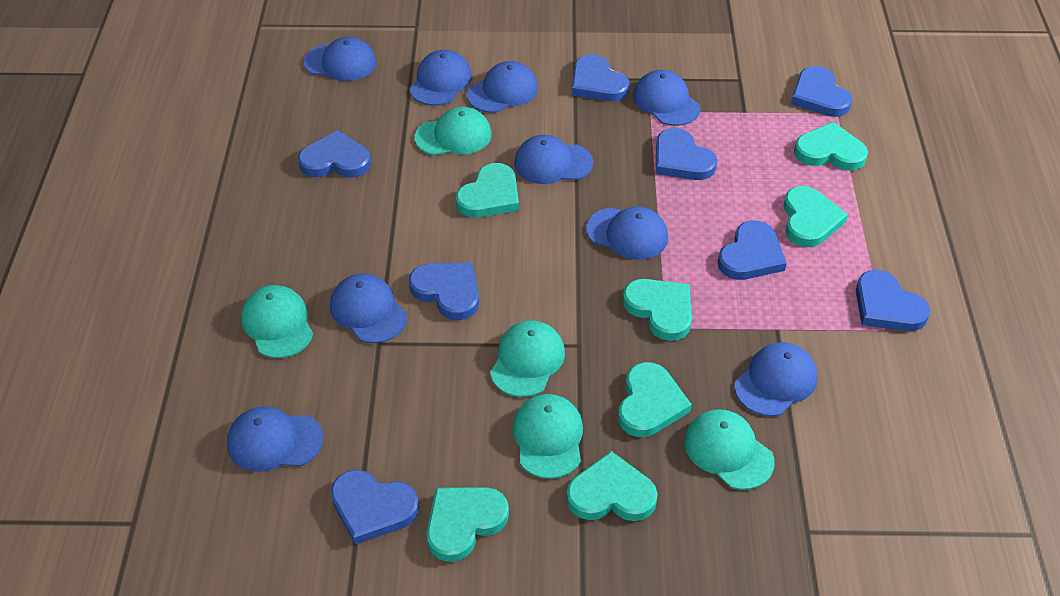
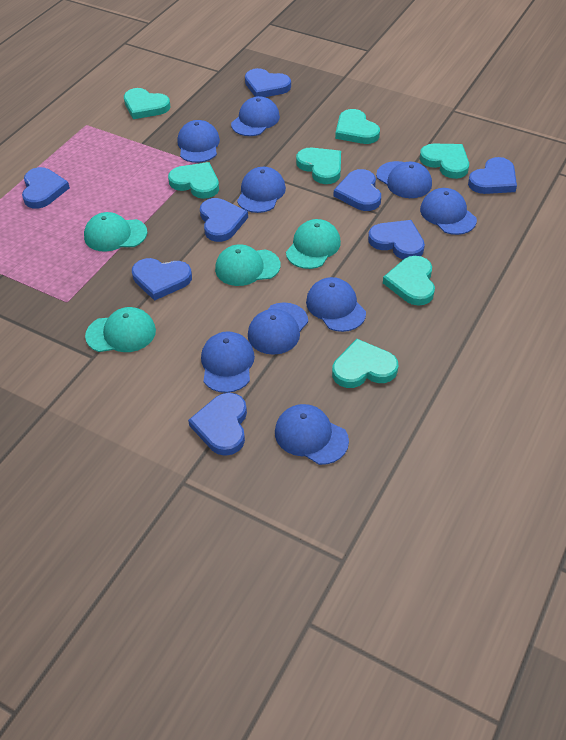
turquoise cap: 5 -> 4

